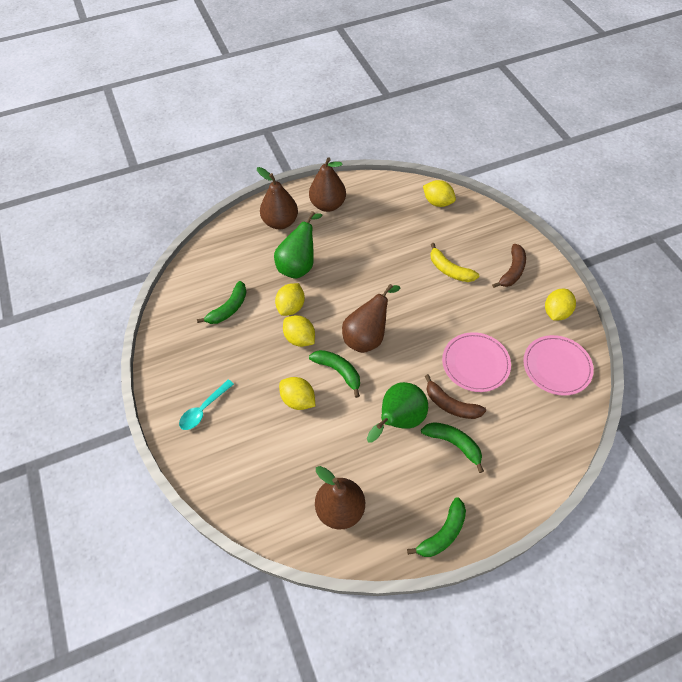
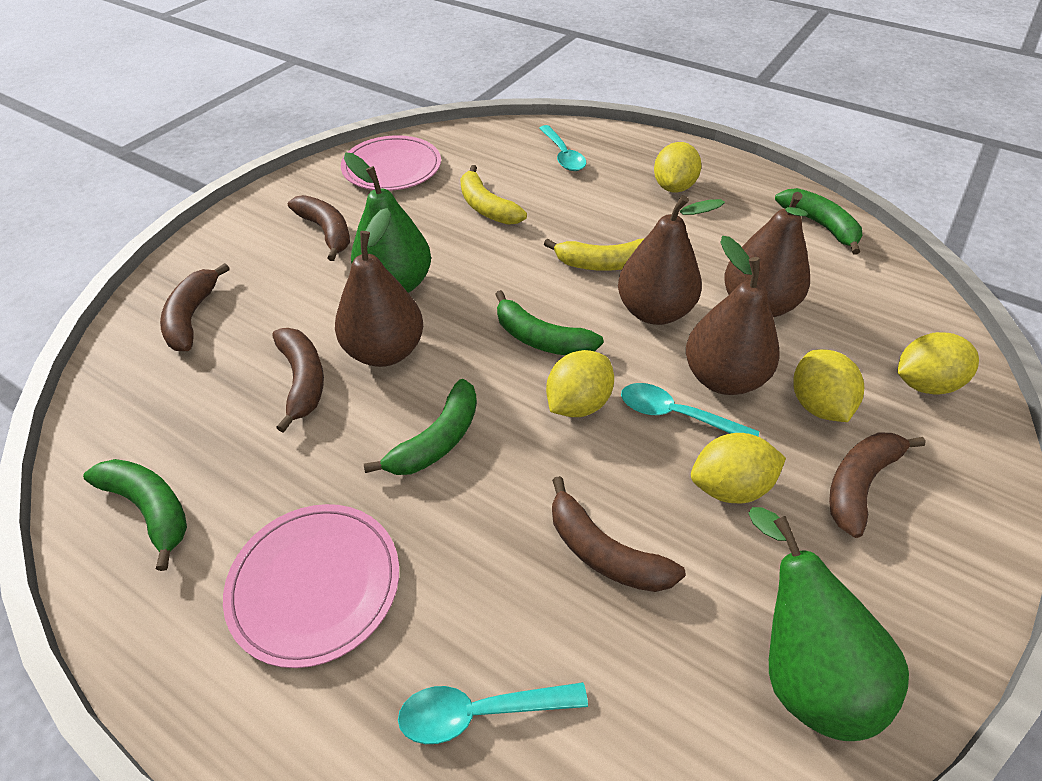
brown banana: 2 -> 5
turquoise spoon: 1 -> 3
yellow banana: 1 -> 2

